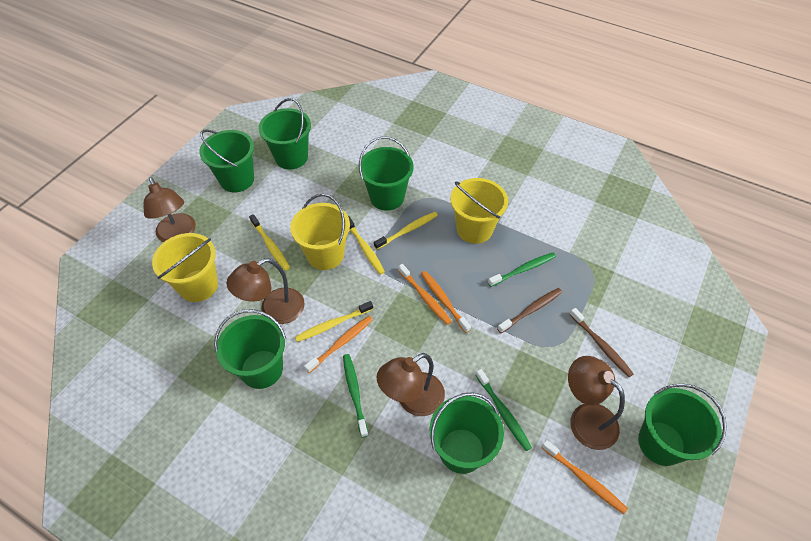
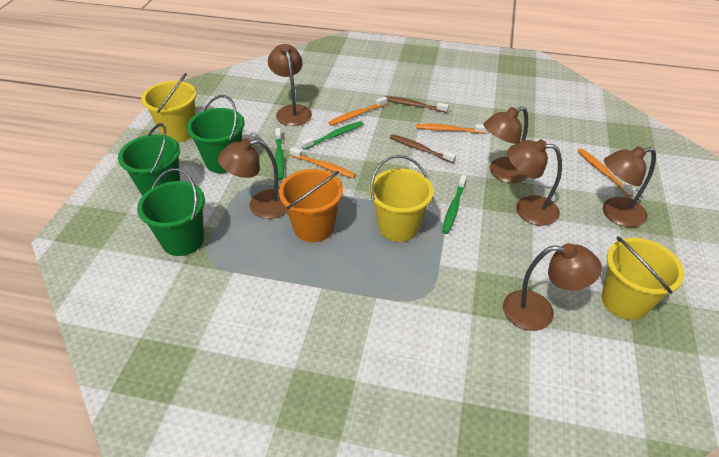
brown lamp: 4 -> 6
green bucket: 6 -> 3
orange bucket: 0 -> 1
yellow toothbrush: 4 -> 0

